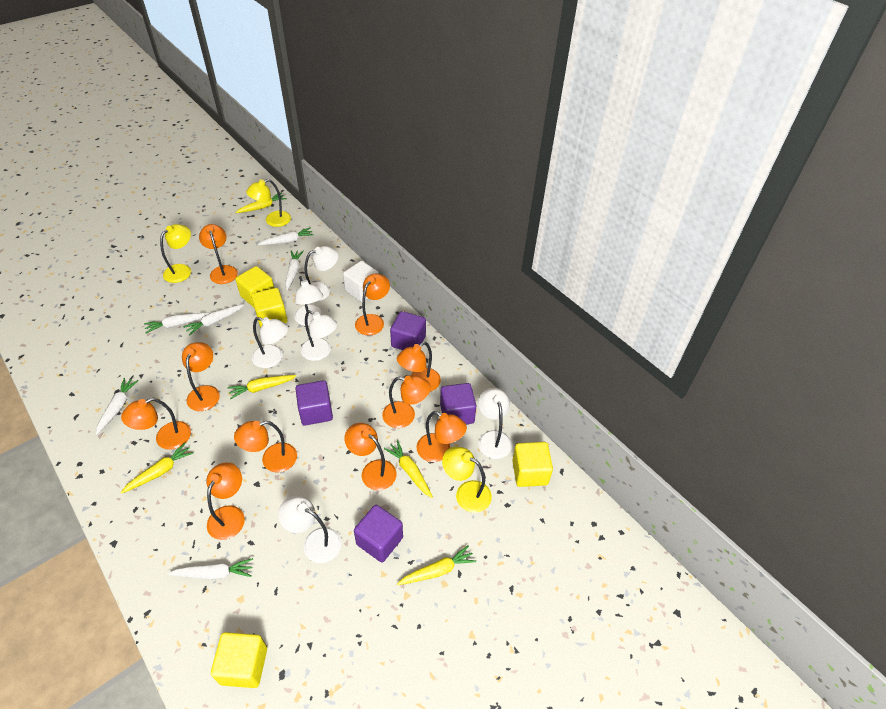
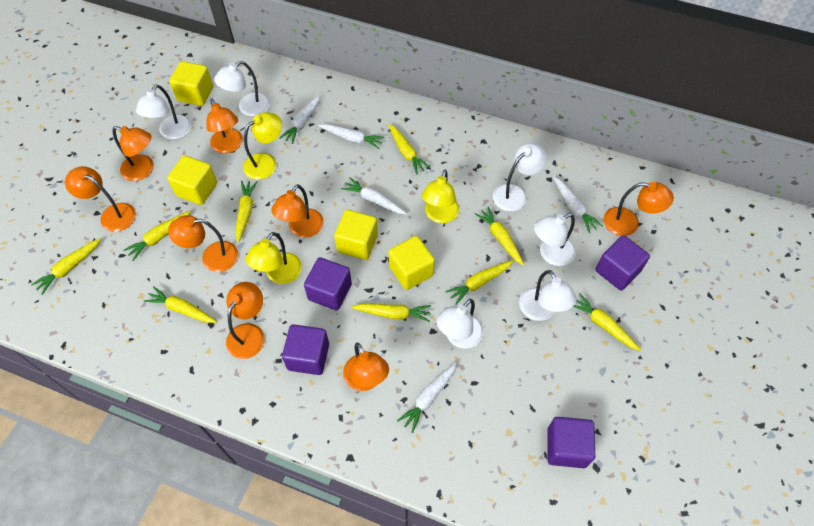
orange lamp: 10 -> 8
white carrot: 6 -> 5
white cube: 1 -> 0
yellow carrot: 5 -> 9

